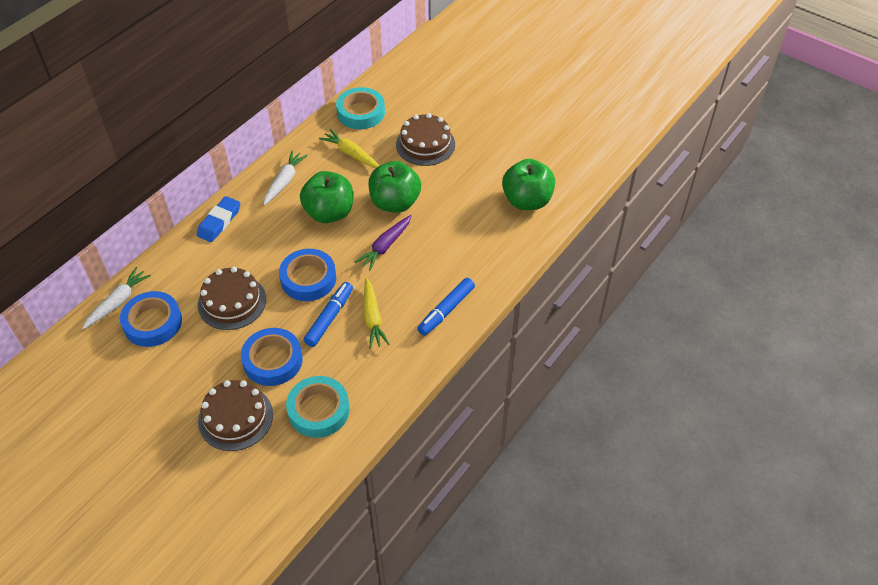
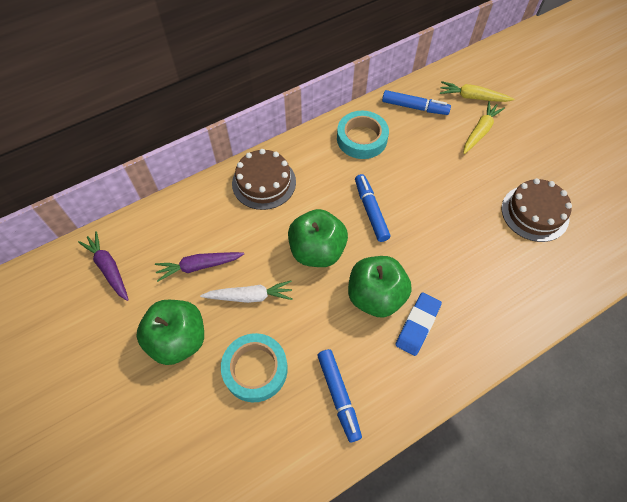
blue marker: 2 -> 3
blue tape: 3 -> 0
brown cake: 3 -> 2
purple carrot: 1 -> 2
white carrot: 2 -> 1

